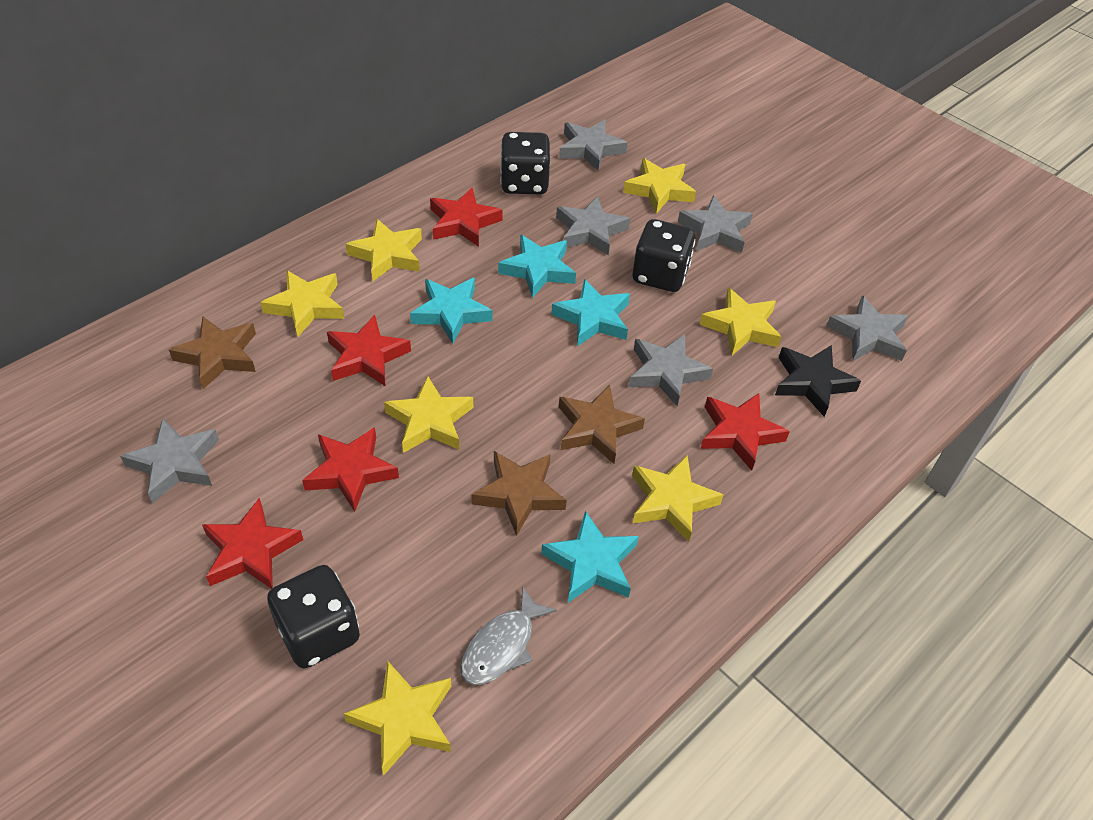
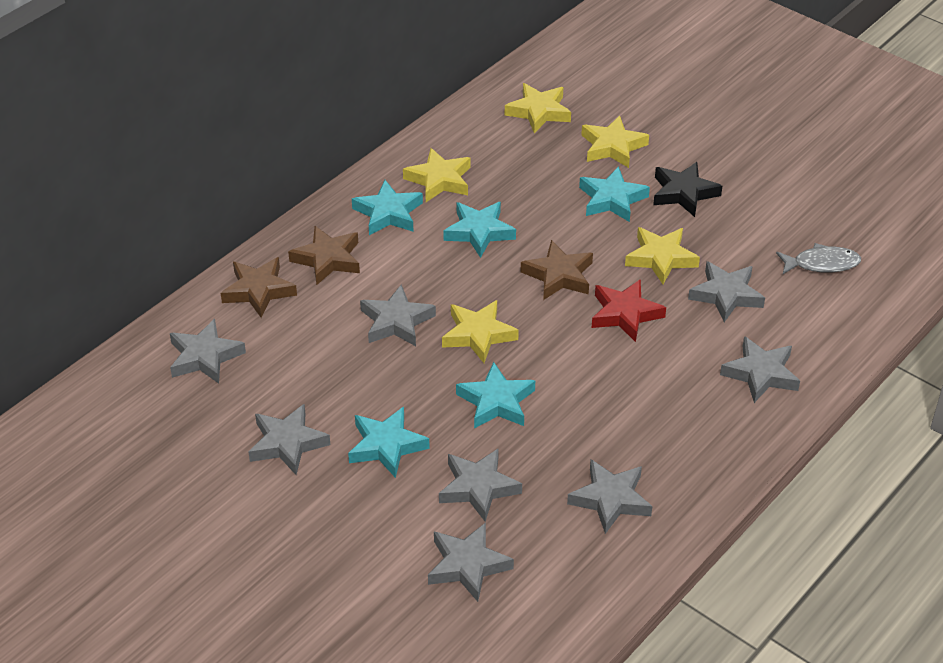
black dice: 3 -> 0
grey star: 6 -> 8
red star: 5 -> 1
turquoise star: 4 -> 5
yellow star: 7 -> 5

